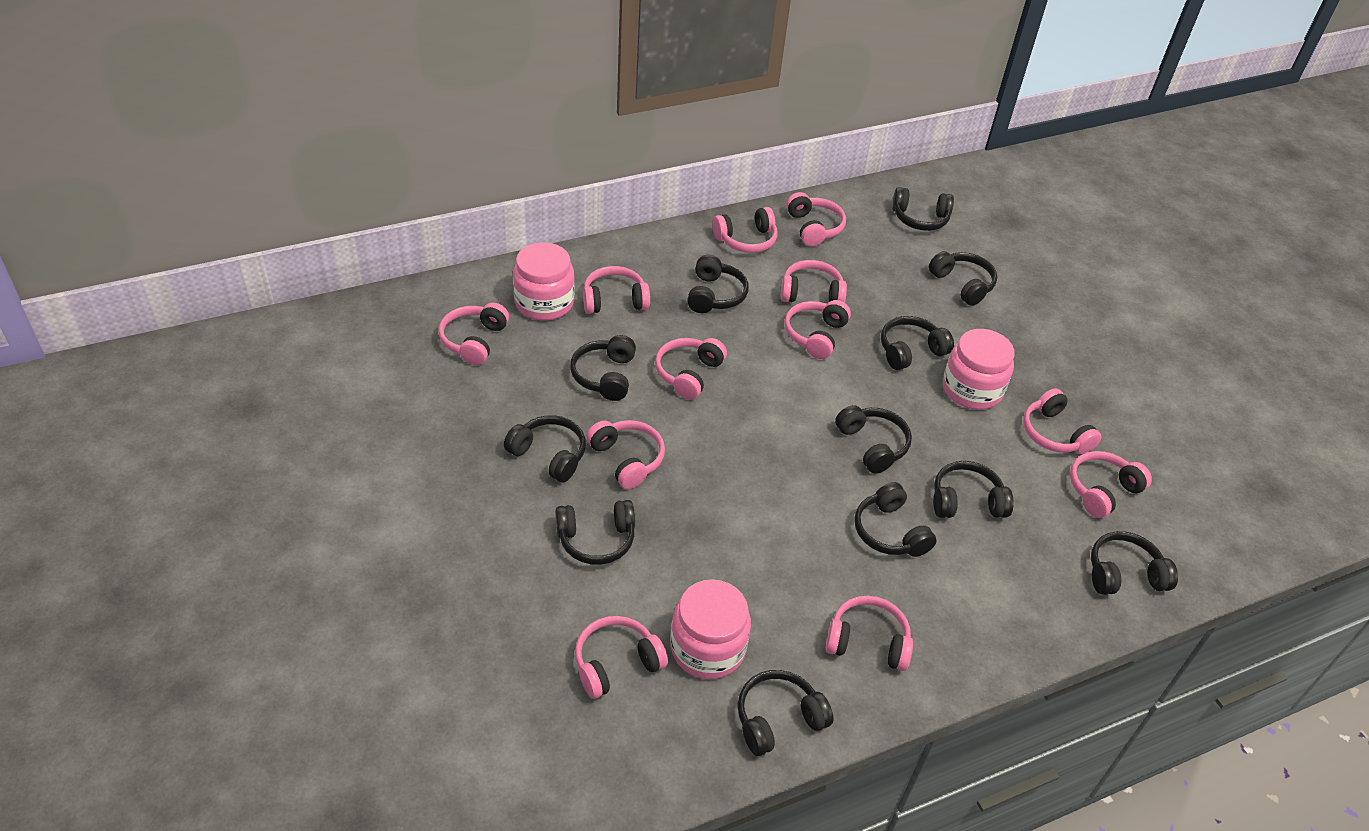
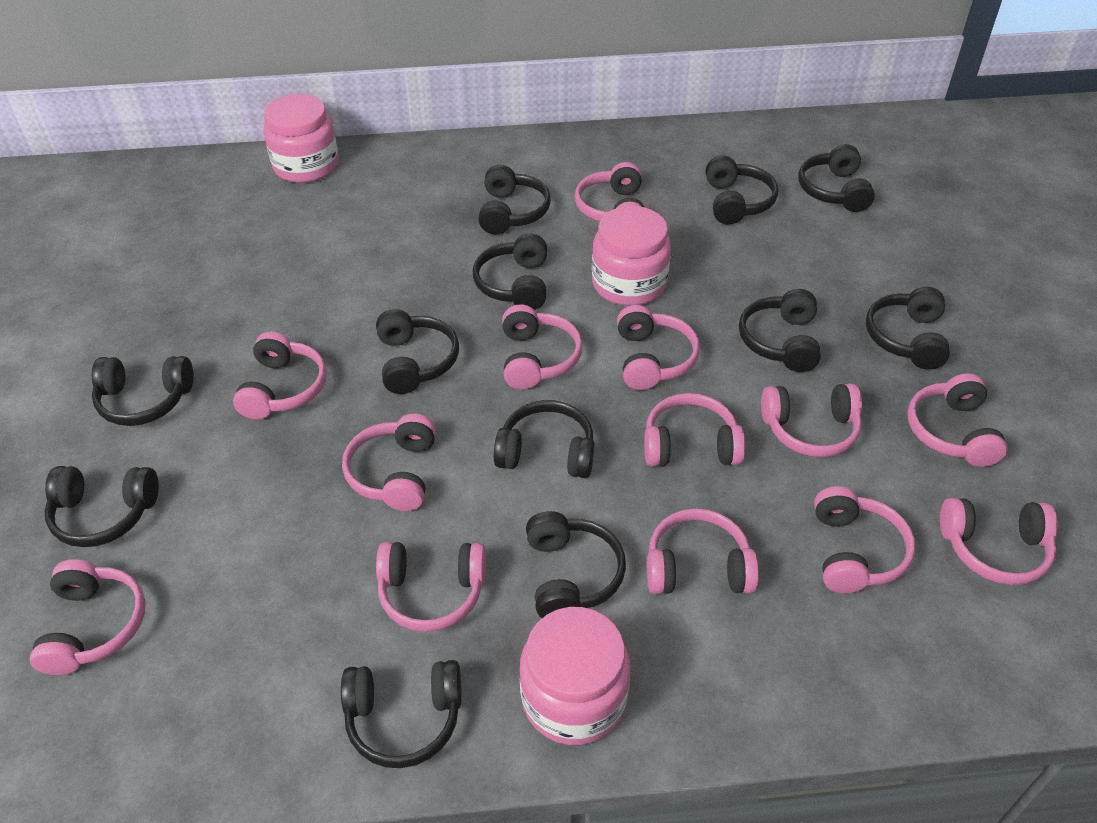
pink headphones: 12 -> 13

